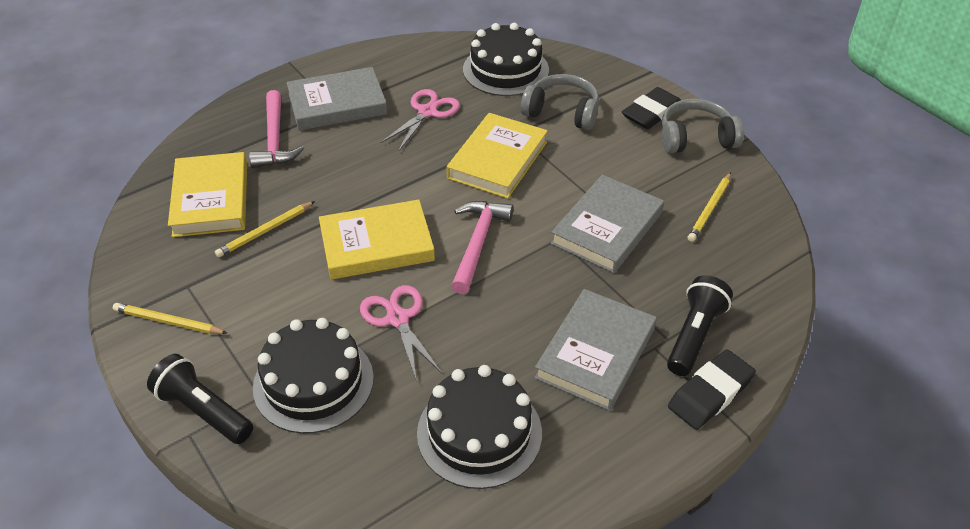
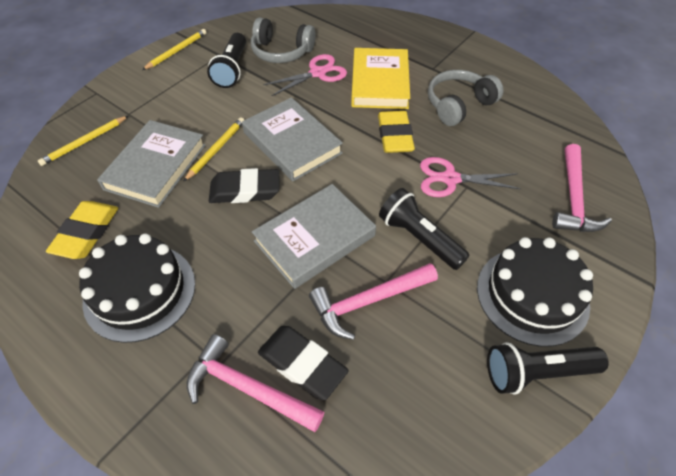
black cake: 3 -> 2
black flashlight: 2 -> 3
pink hammer: 2 -> 3
yellow book: 3 -> 1
yellow eraser: 0 -> 2

